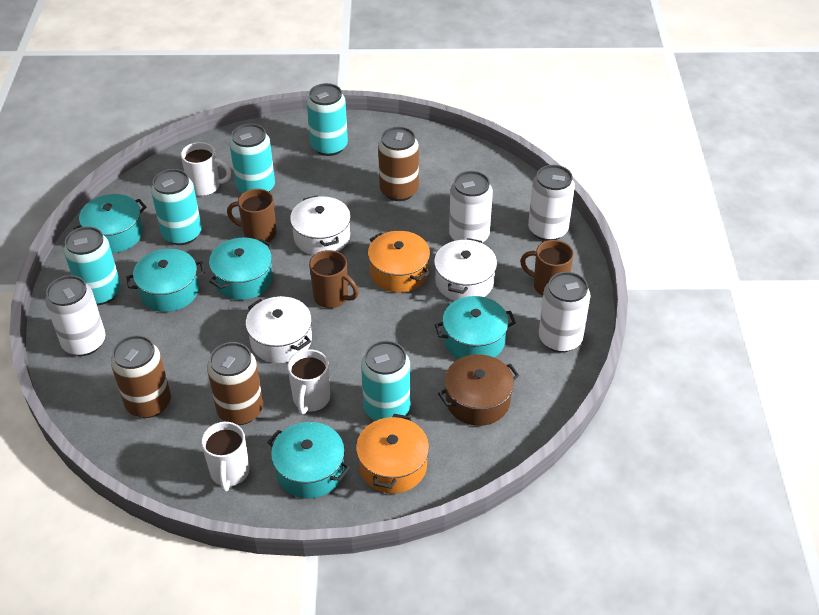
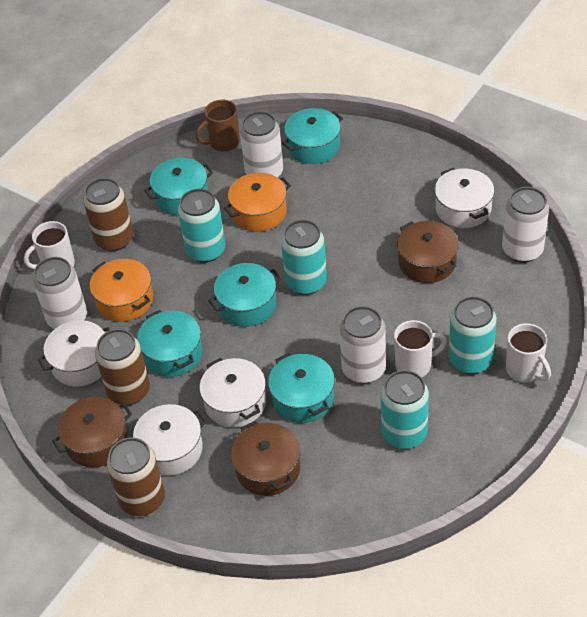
brown mug: 3 -> 1
brown pot: 1 -> 3
turquoise can: 5 -> 4
white pot: 3 -> 4

